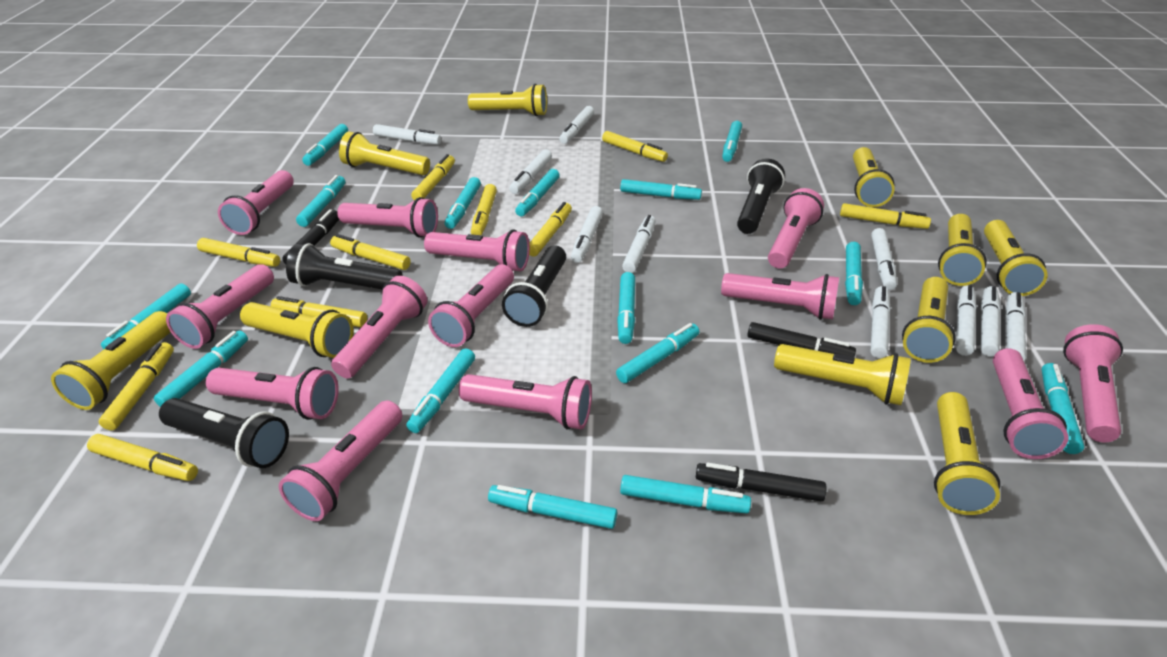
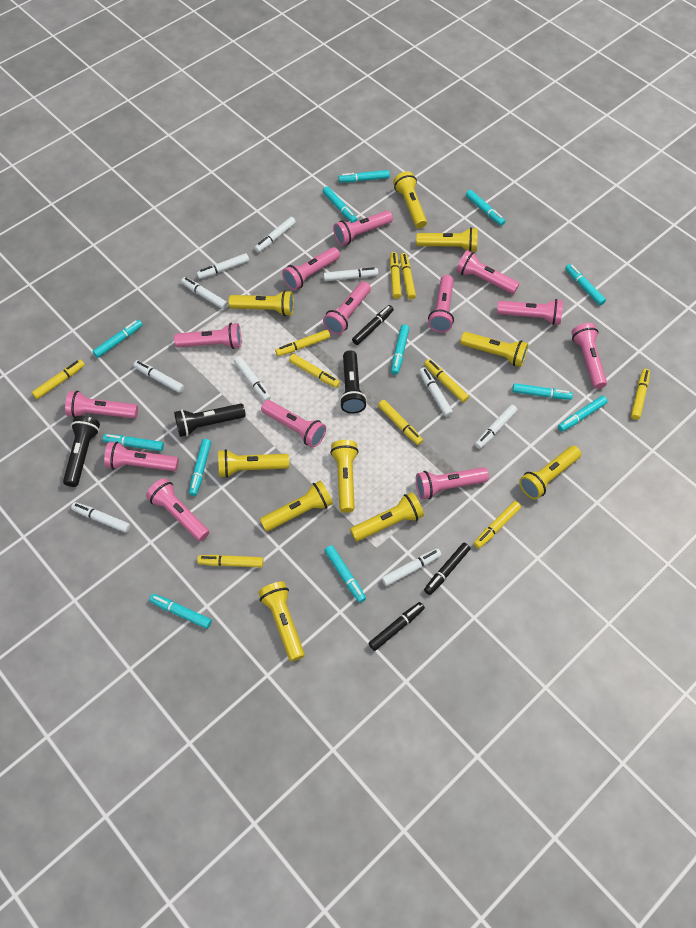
black flashlight: 4 -> 3
turquoise marker: 15 -> 12

